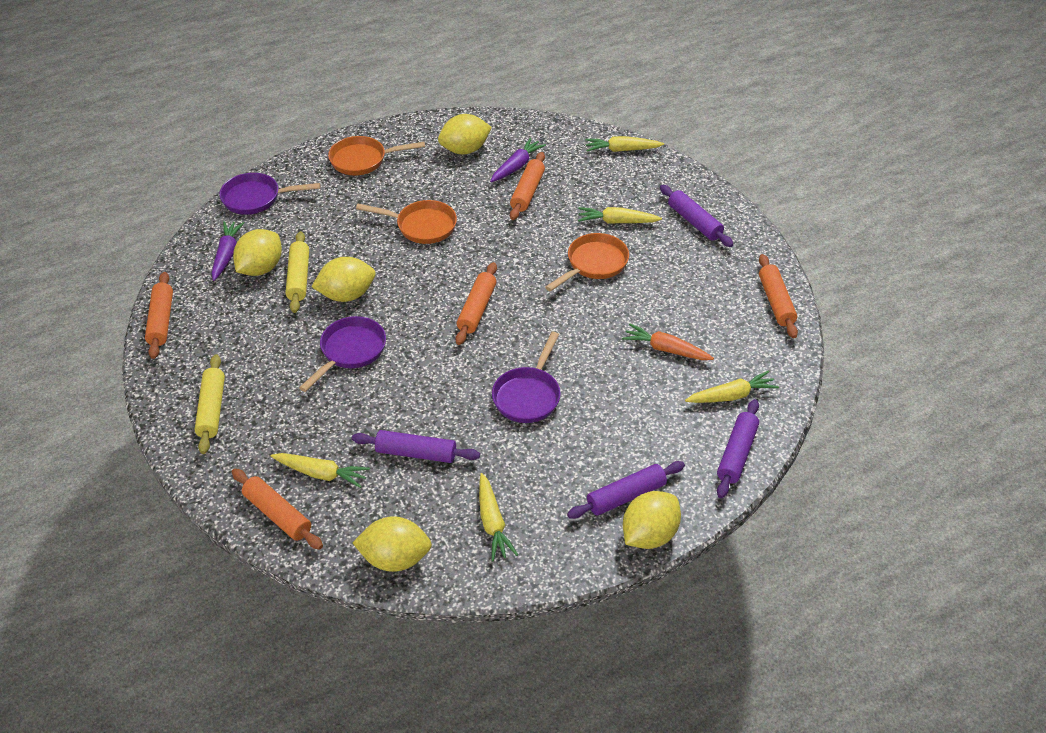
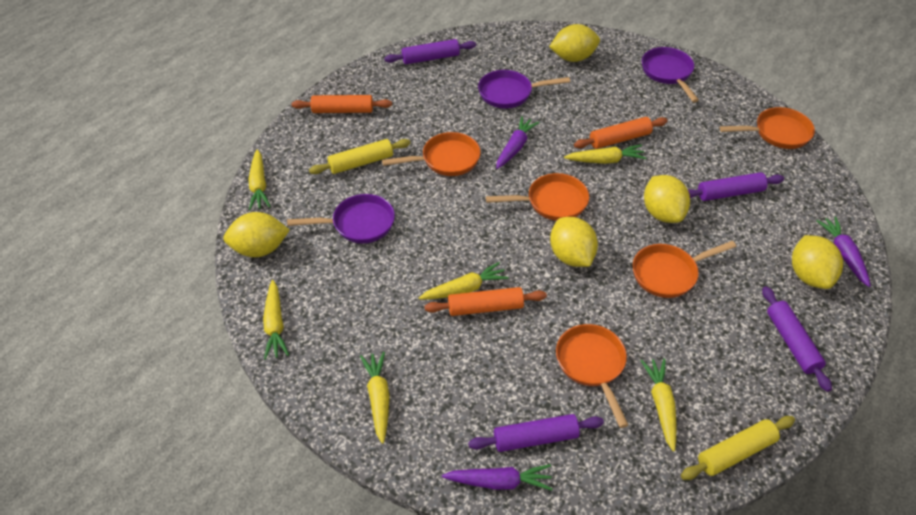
orange carrot: 1 -> 0
orange pan: 3 -> 5
orange rolling pin: 5 -> 3
purple carrot: 2 -> 3
yellow carrot: 5 -> 6

